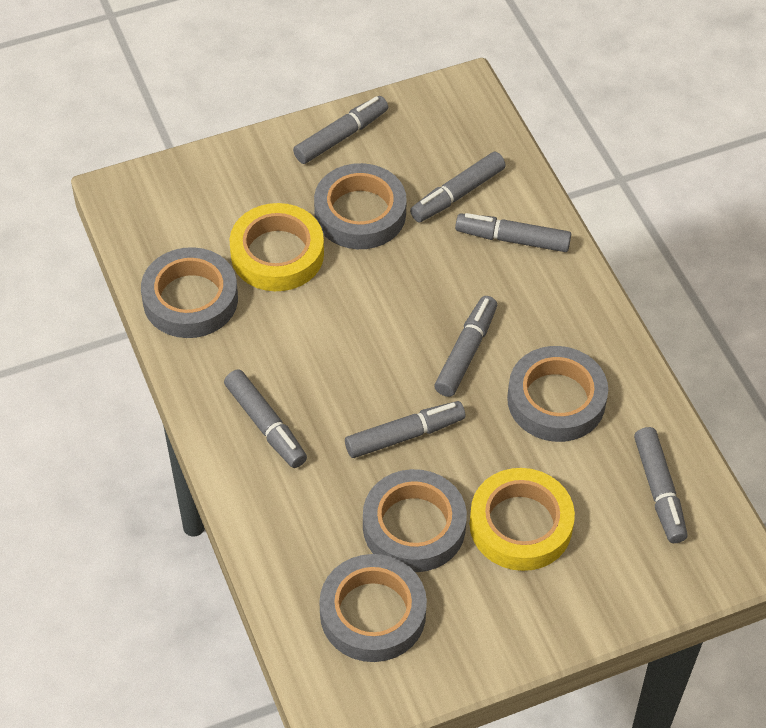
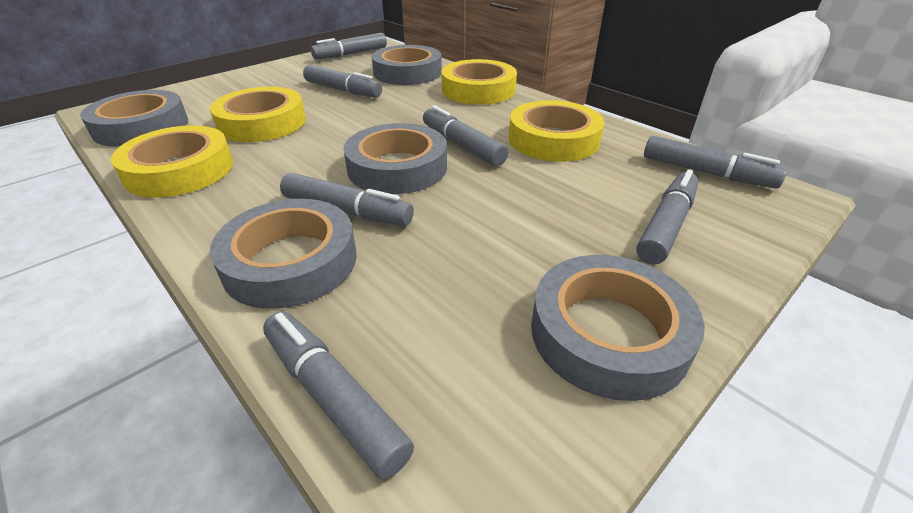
yellow tape: 2 -> 4

